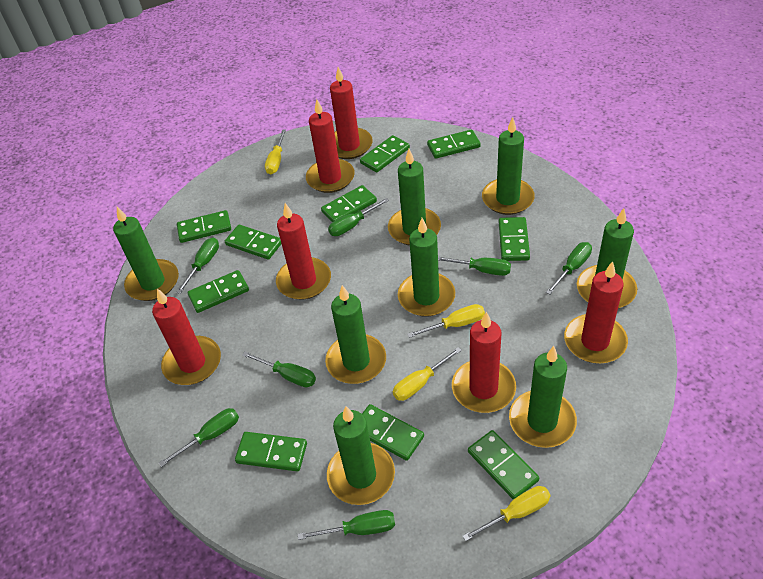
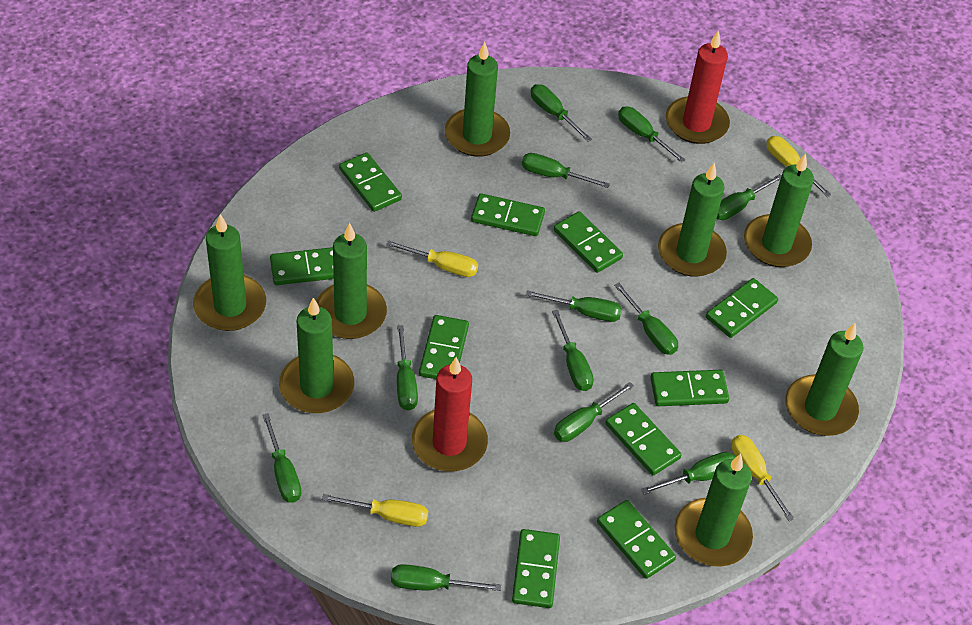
green screwdriver: 7 -> 12
red candle: 6 -> 2

